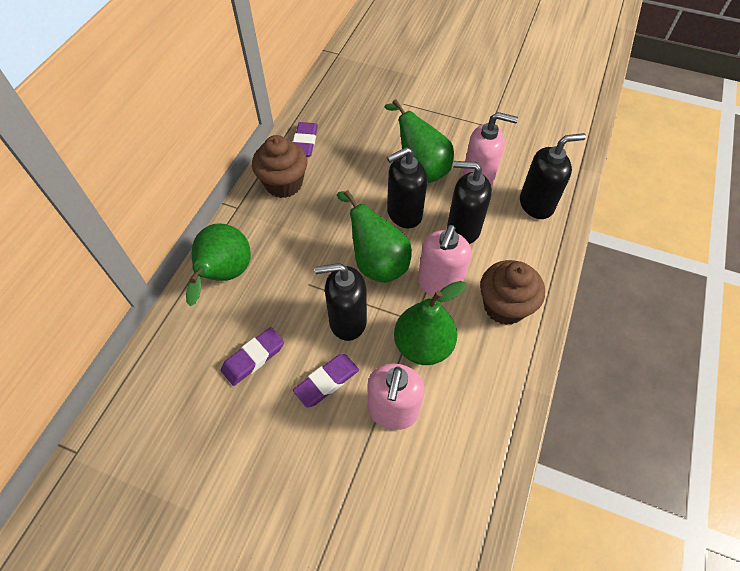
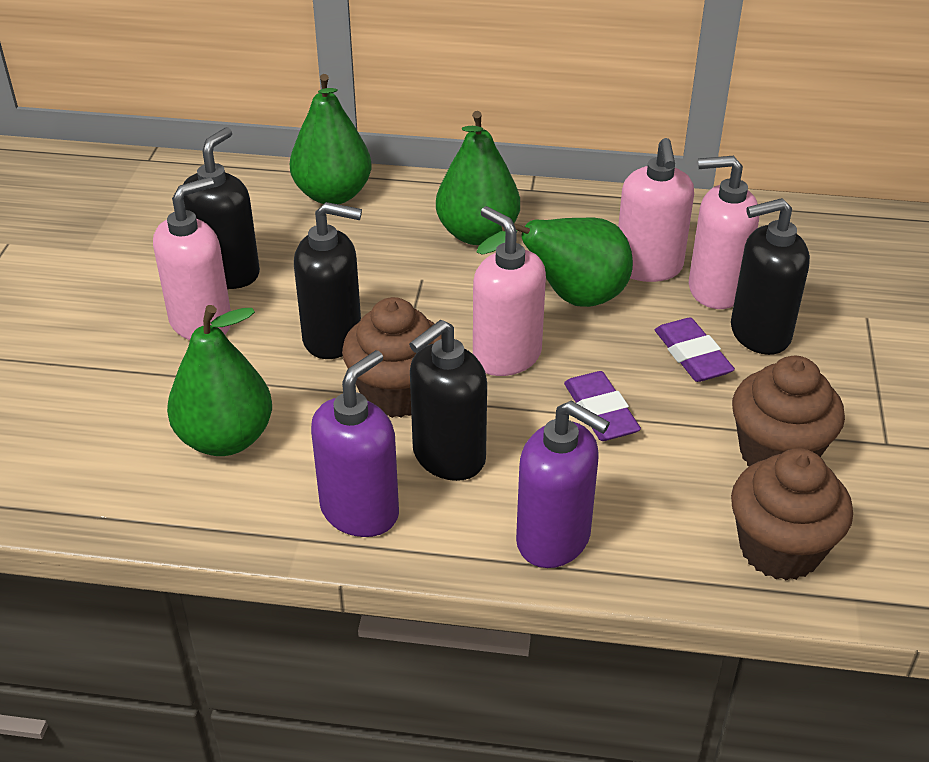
brown cupcake: 2 -> 3
pink soap dispenser: 3 -> 4
purple eraser: 3 -> 2
purple soap dispenser: 0 -> 2

